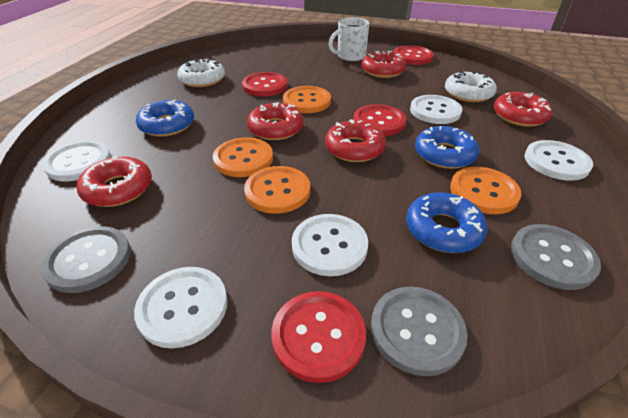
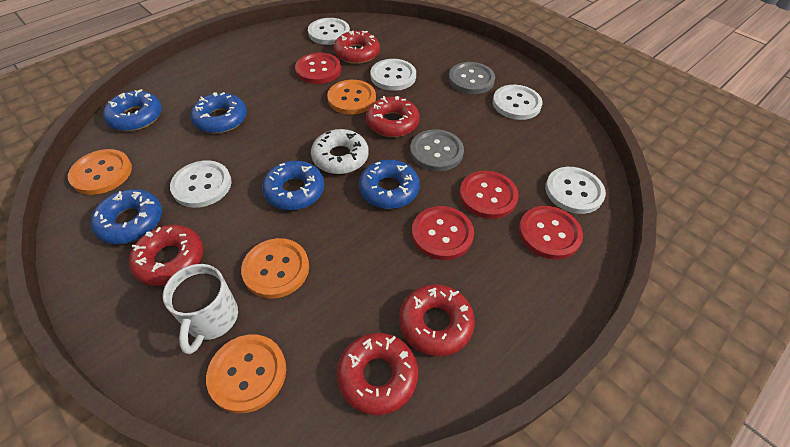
blue donut: 3 -> 5
grey button: 3 -> 2
white donut: 2 -> 1

